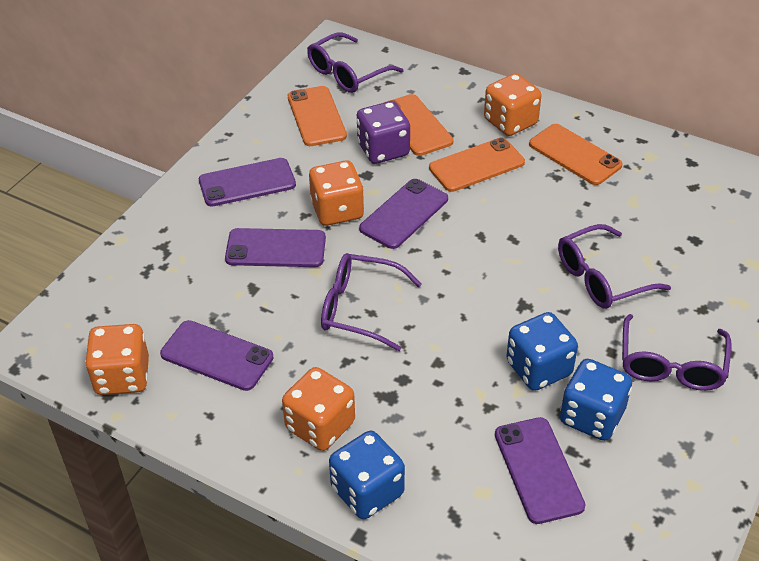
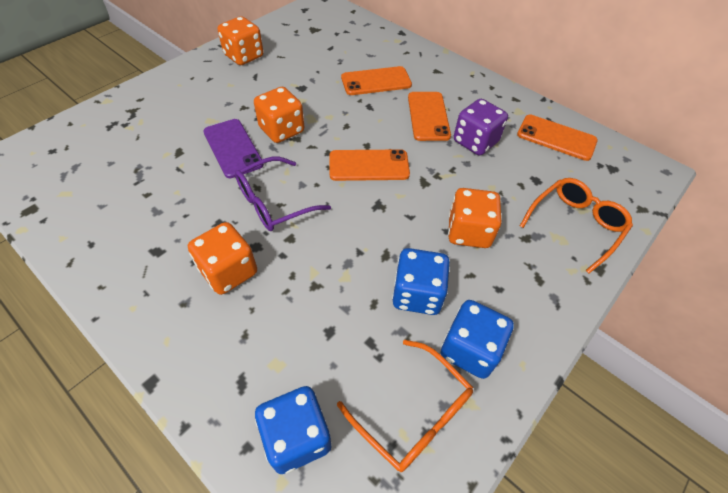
orange glasses: 0 -> 2
purple glasses: 4 -> 1
purple phone: 5 -> 1

